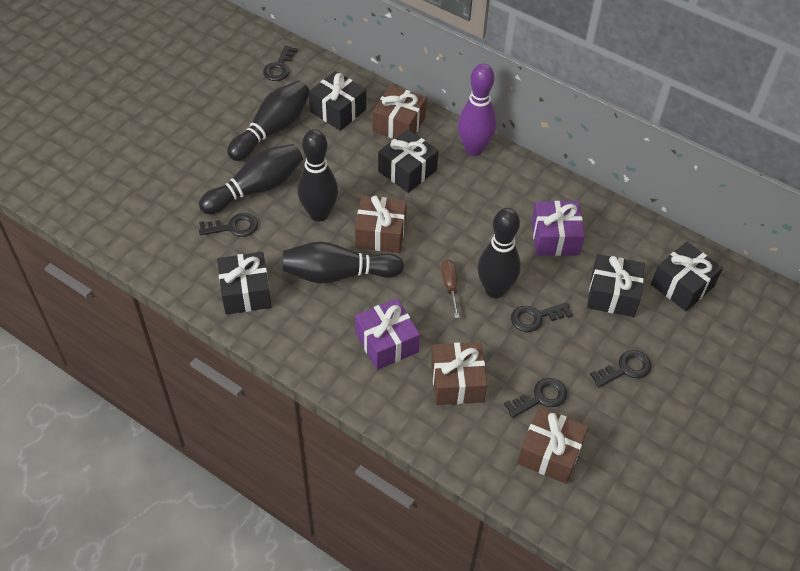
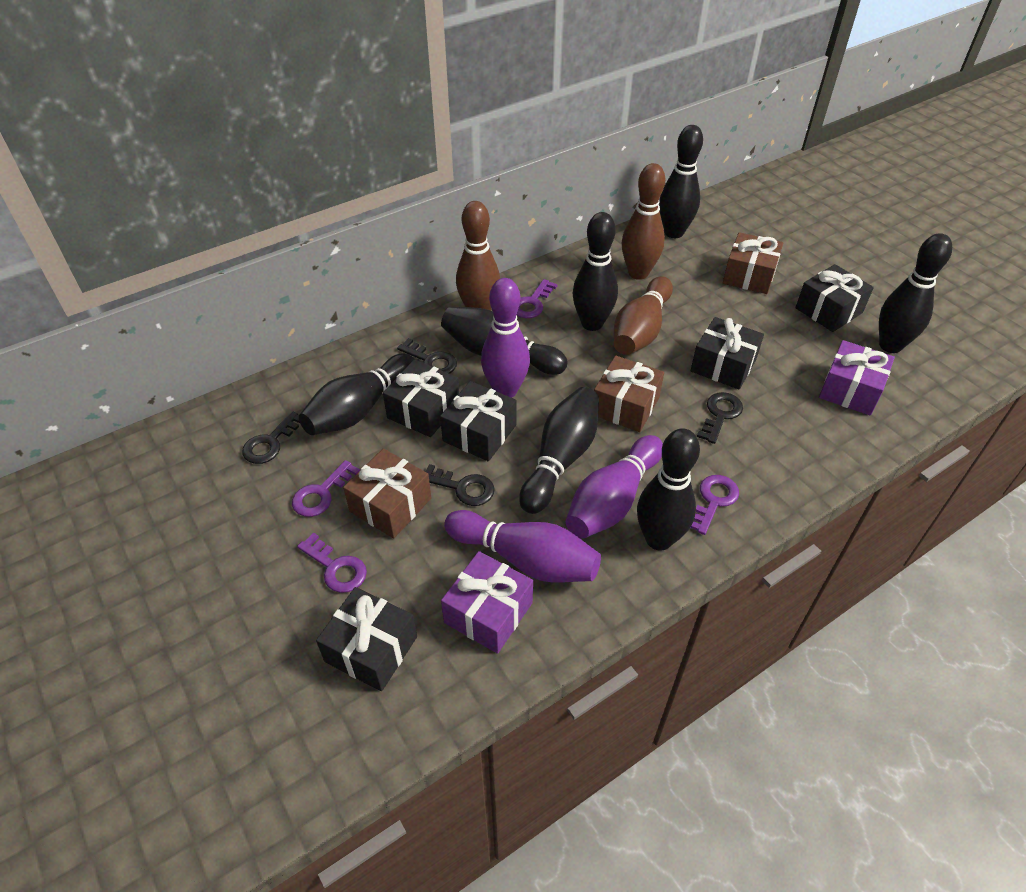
black bowling pin: 5 -> 7
black key: 5 -> 4
brown bowling pin: 0 -> 3
brown gift: 4 -> 3
brown screwdriver: 1 -> 0
purple bowling pin: 1 -> 3
purple key: 0 -> 4

